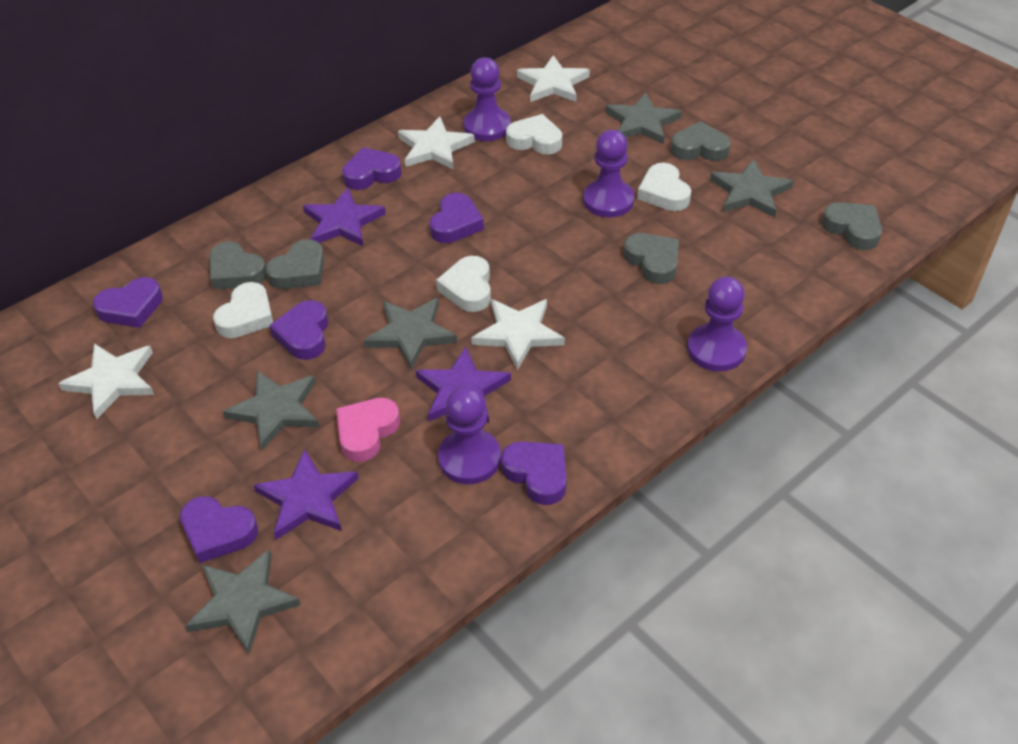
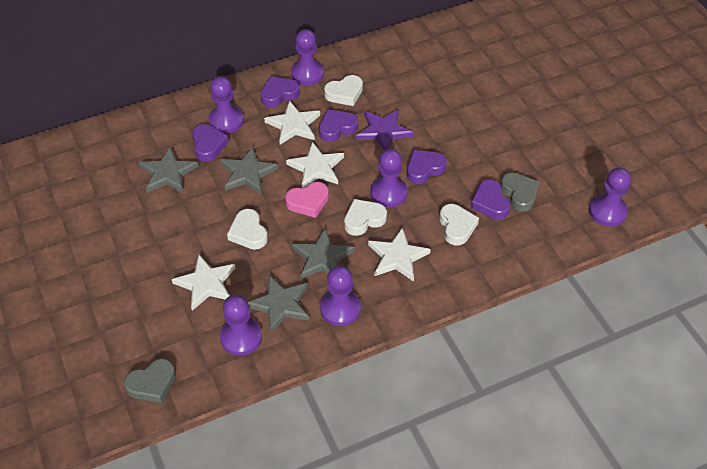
grey heart: 5 -> 2
grey star: 5 -> 4
purple heart: 6 -> 5
purple pawn: 4 -> 6
purple star: 3 -> 1

